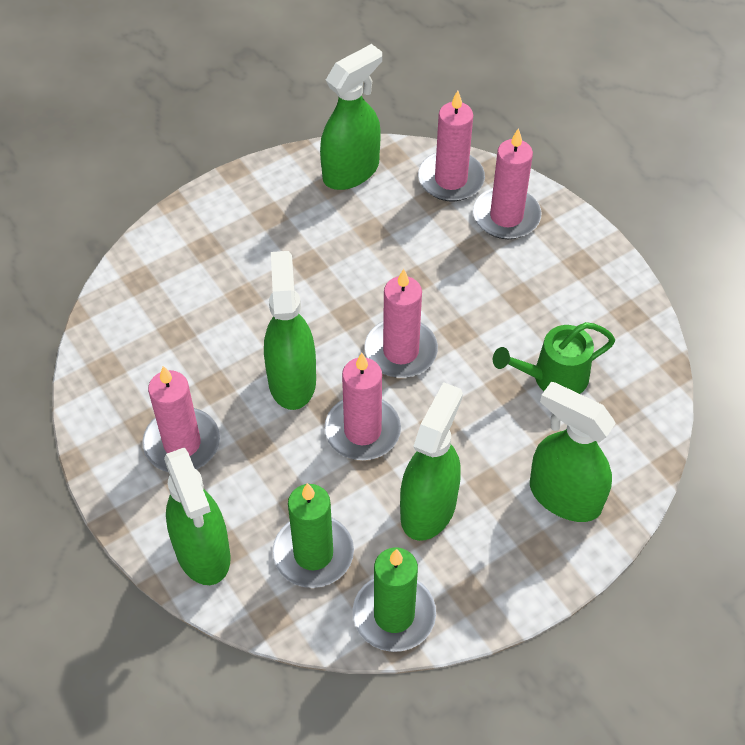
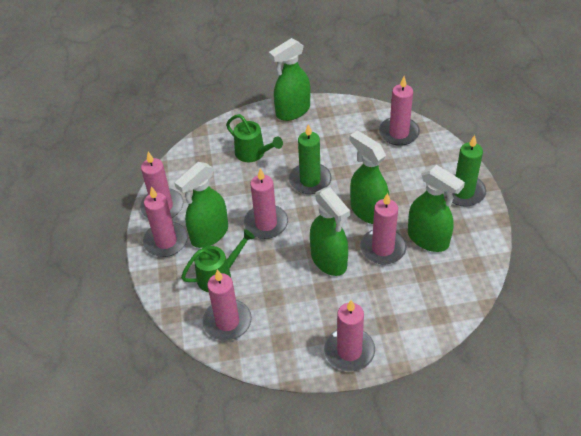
green watering can: 1 -> 2
pink candle: 5 -> 7

